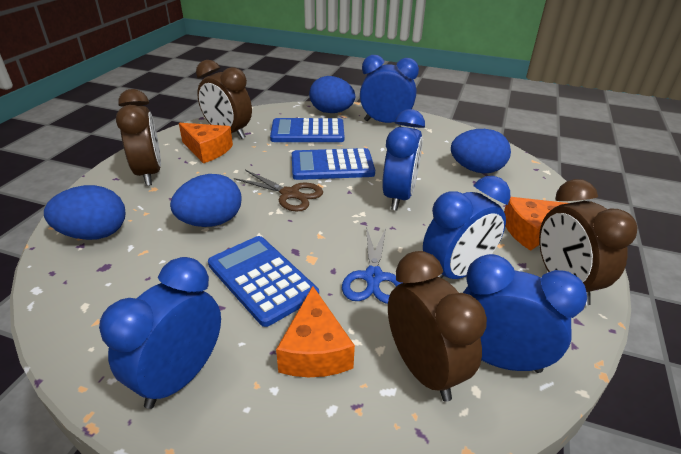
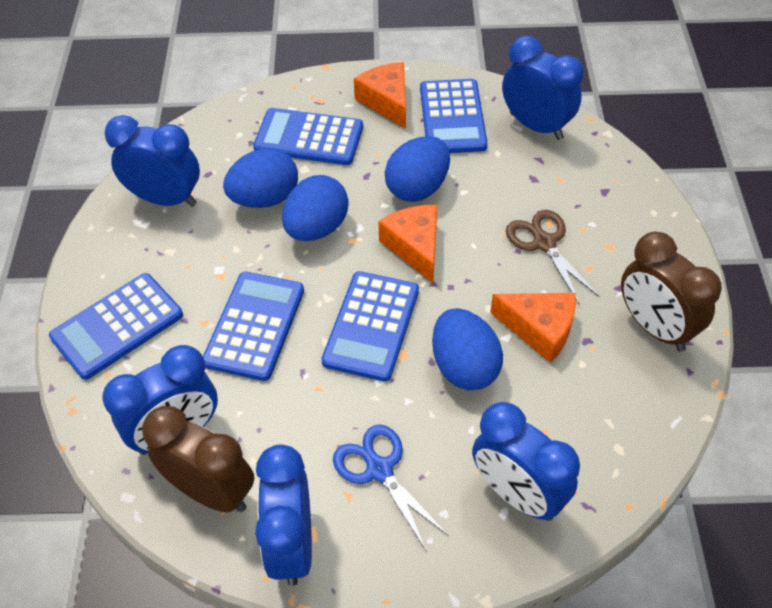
blue calculator: 3 -> 5
brown clock: 4 -> 2

